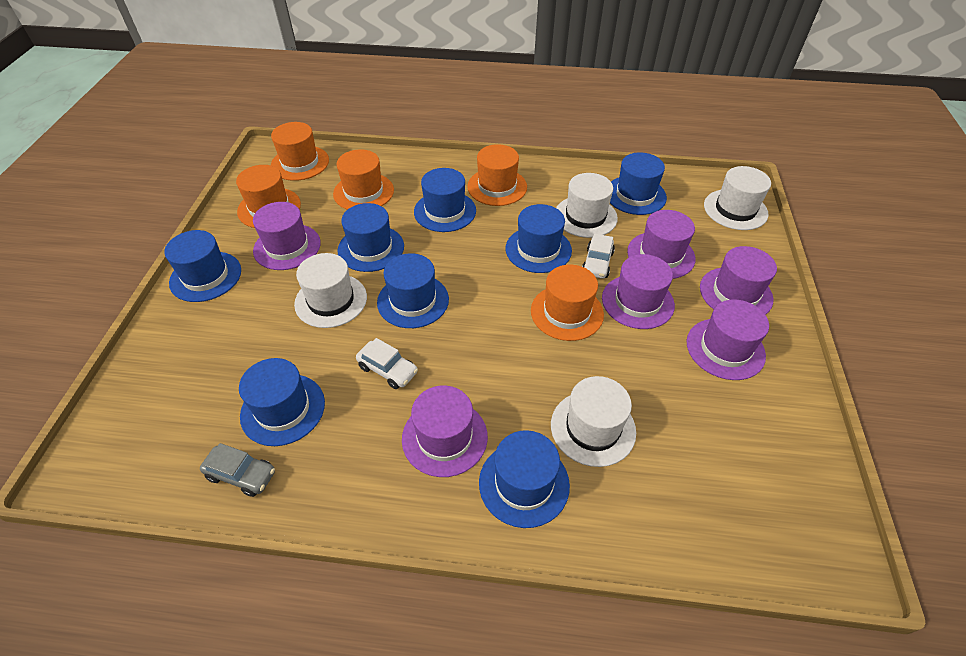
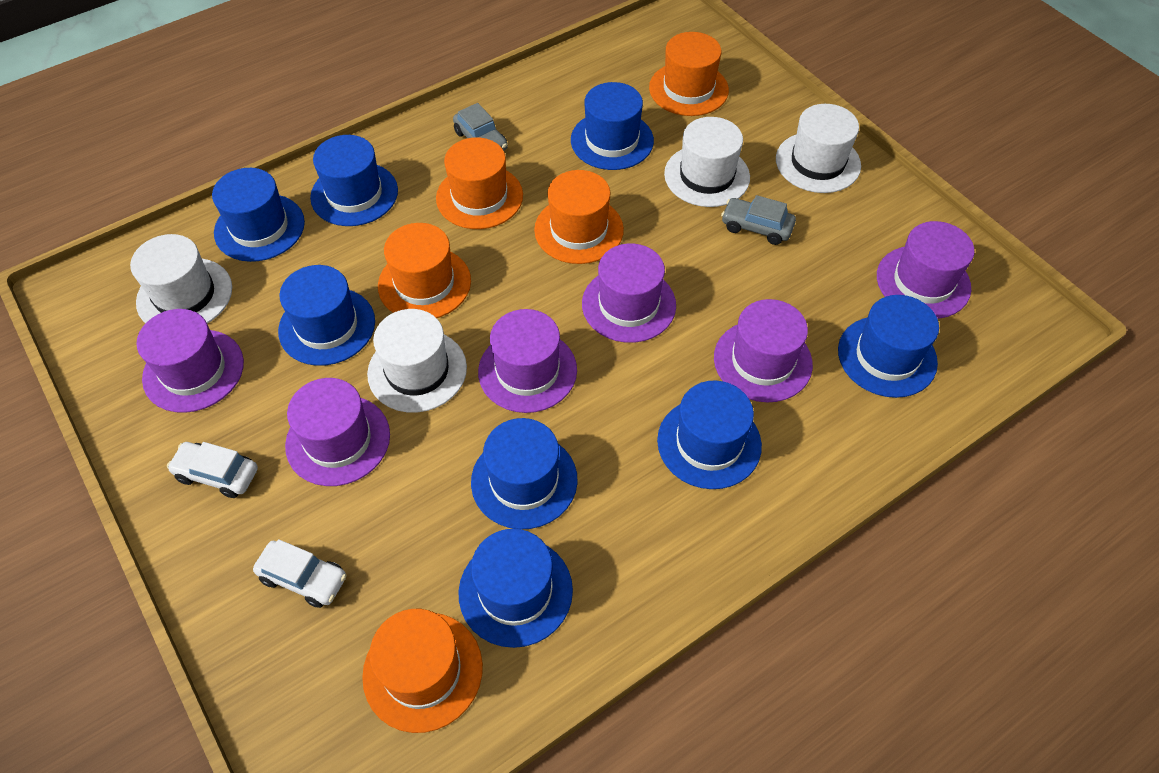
grey car: 1 -> 2

